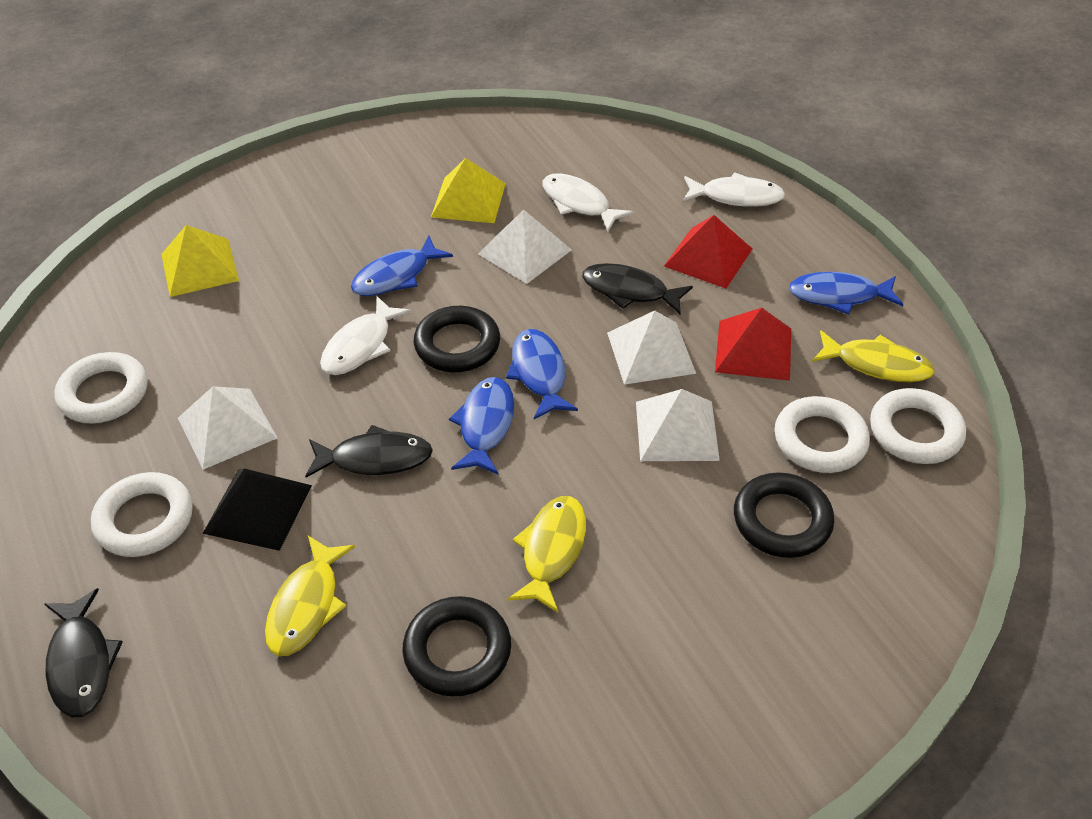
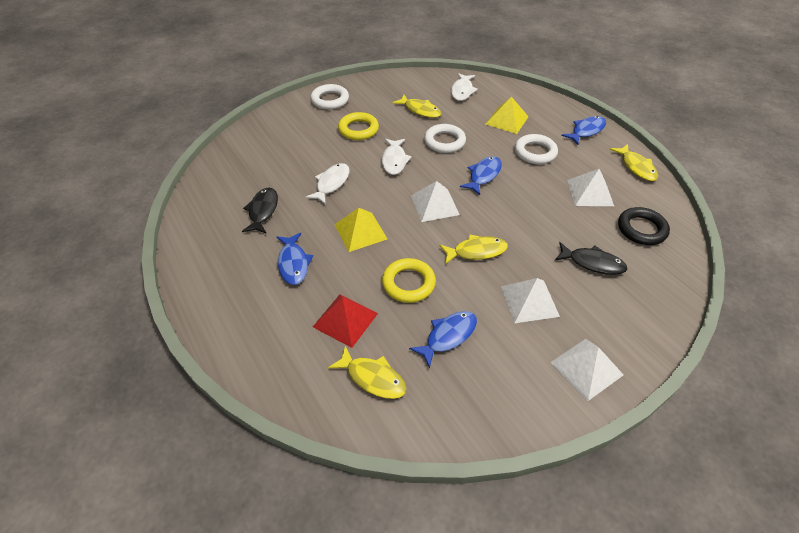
black fish: 3 -> 2
black pyramid: 1 -> 0
black ring: 3 -> 1
red pyramid: 2 -> 1
white ring: 4 -> 3
yellow fish: 3 -> 4
yellow ring: 0 -> 2

